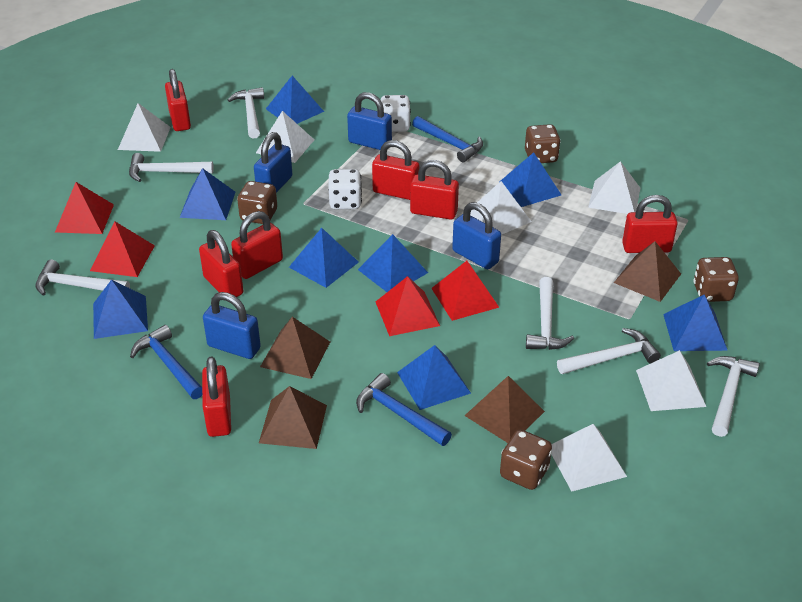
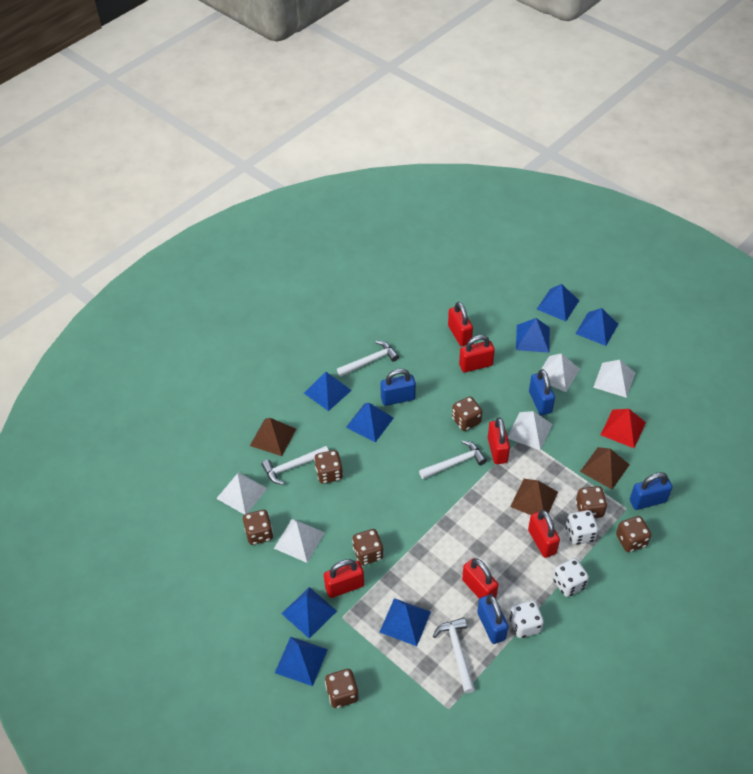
blue hammer: 3 -> 0
brown dice: 4 -> 7
brown pyramid: 4 -> 3
red padlock: 7 -> 6
red pyramid: 4 -> 1
white dice: 2 -> 3
white hammer: 6 -> 4
white pyramid: 6 -> 5

